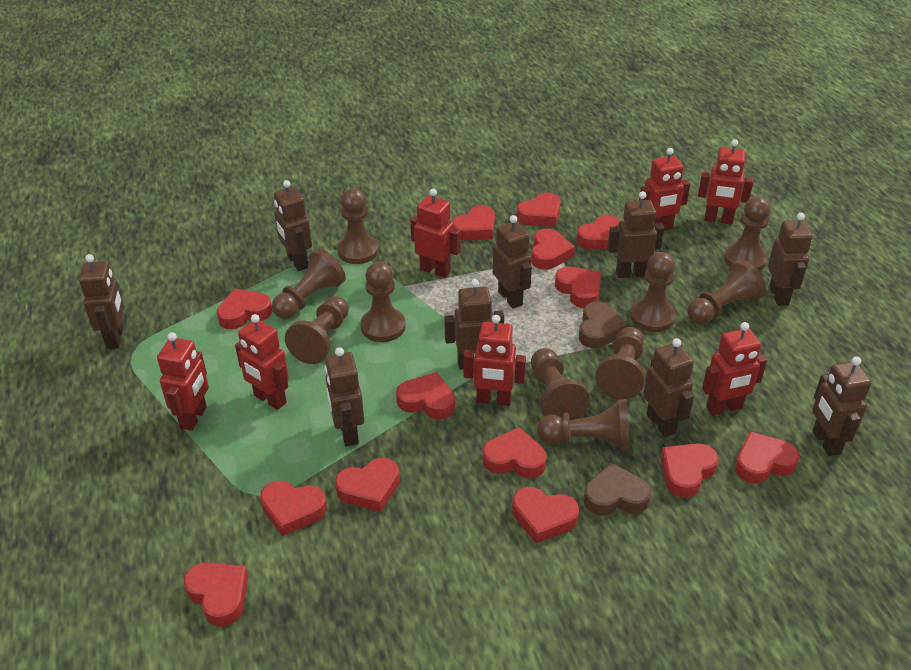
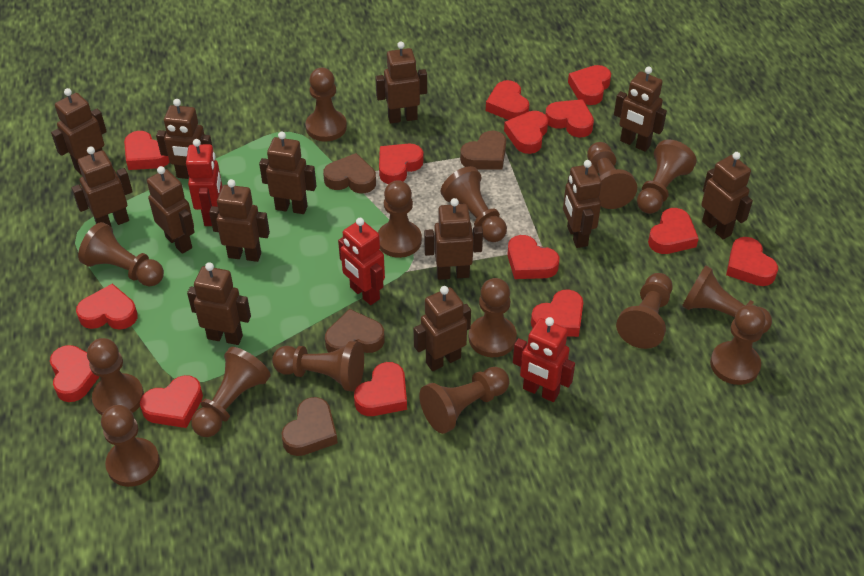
brown heart: 2 -> 4
brown pawn: 10 -> 15
brown robot: 9 -> 13
red robot: 7 -> 3

